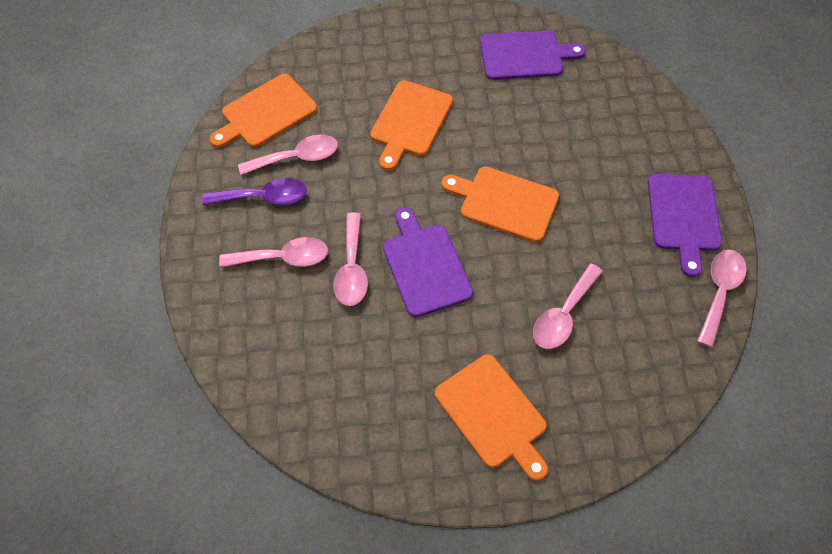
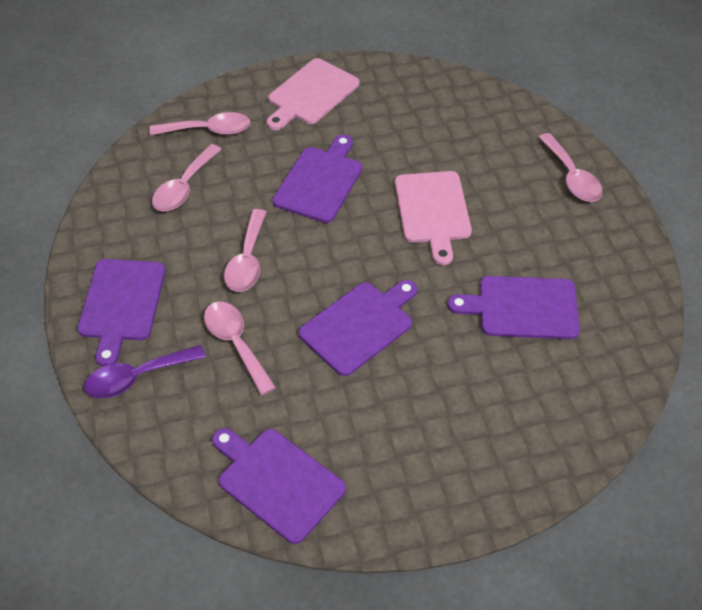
orange cutting board: 4 -> 0
pink cutting board: 0 -> 2
purple cutting board: 3 -> 5

